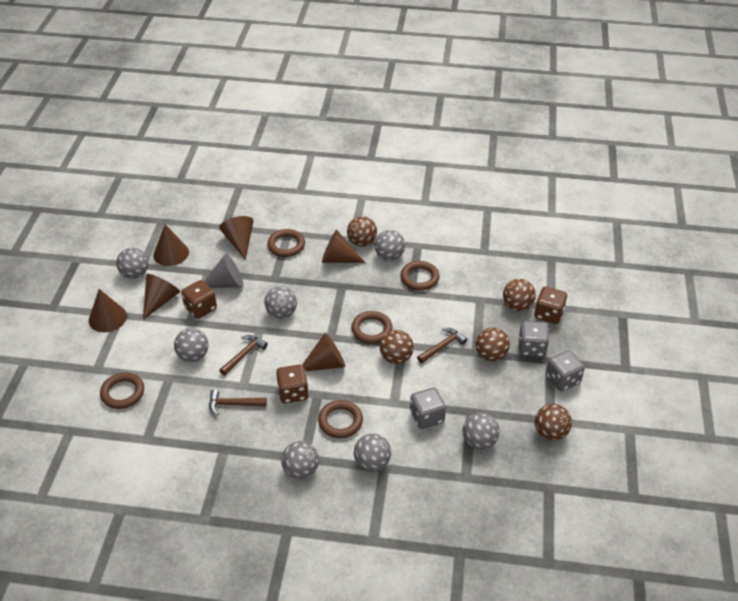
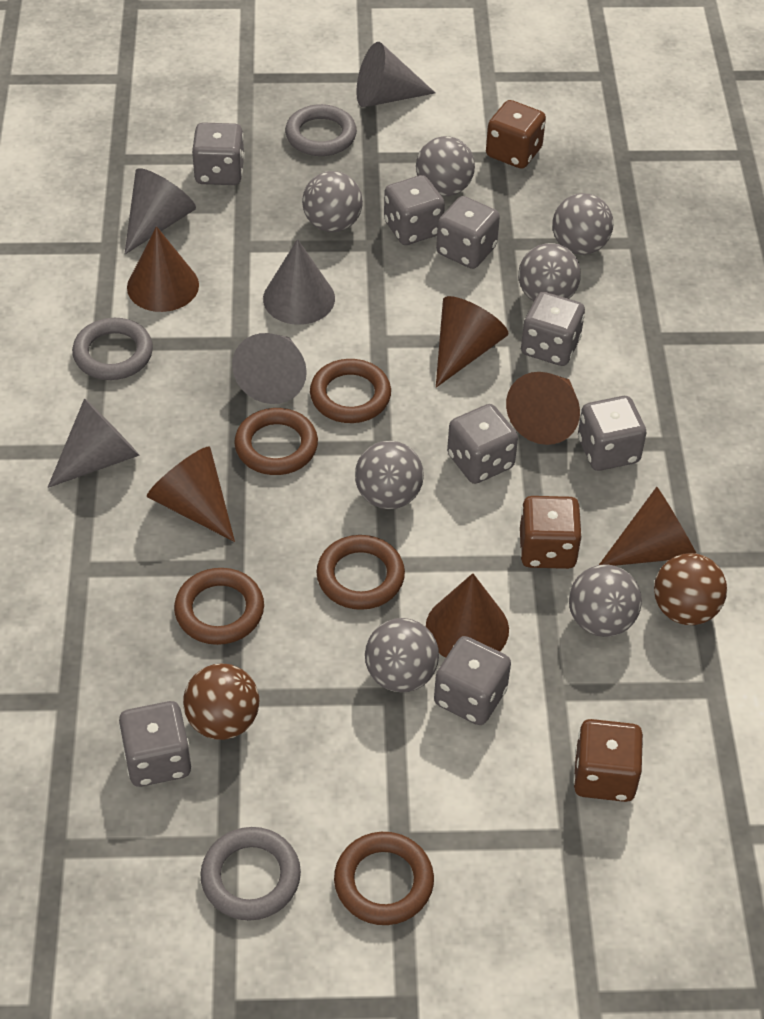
brown ball: 5 -> 2
brown hammer: 3 -> 0
grey cone: 1 -> 5
grey dice: 3 -> 8
grey ring: 0 -> 3

